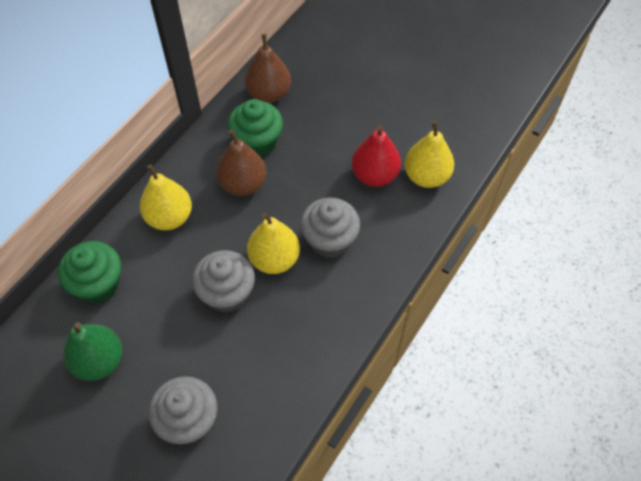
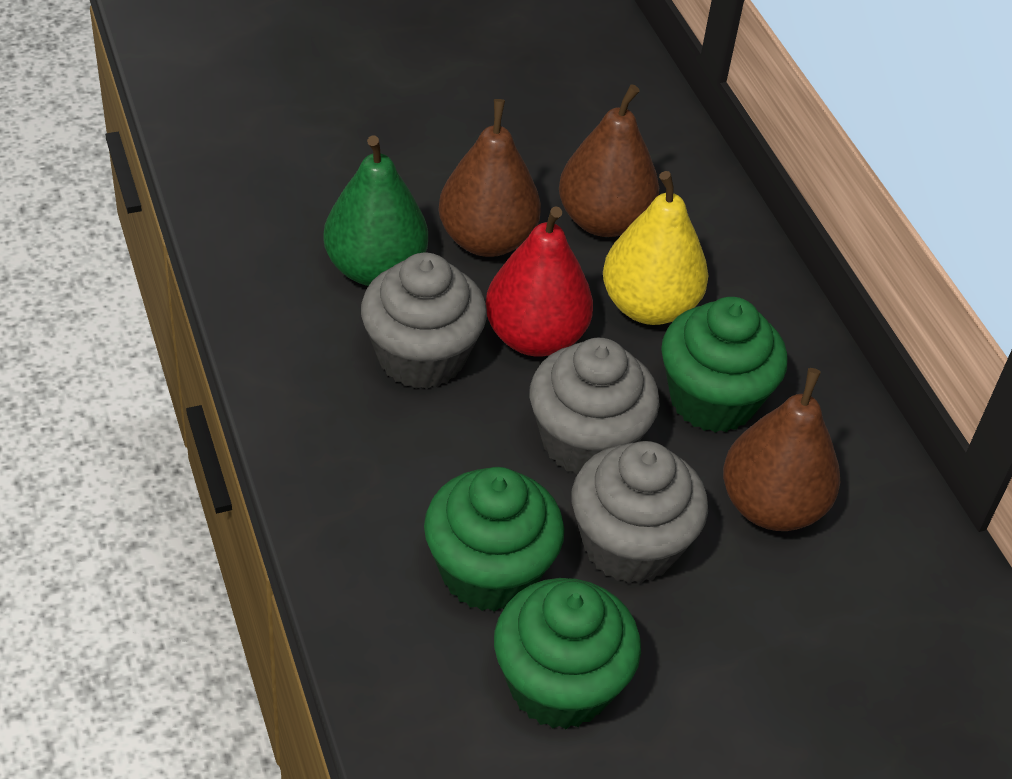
brown pear: 2 -> 3
green cupcake: 2 -> 3
yellow pear: 3 -> 1

